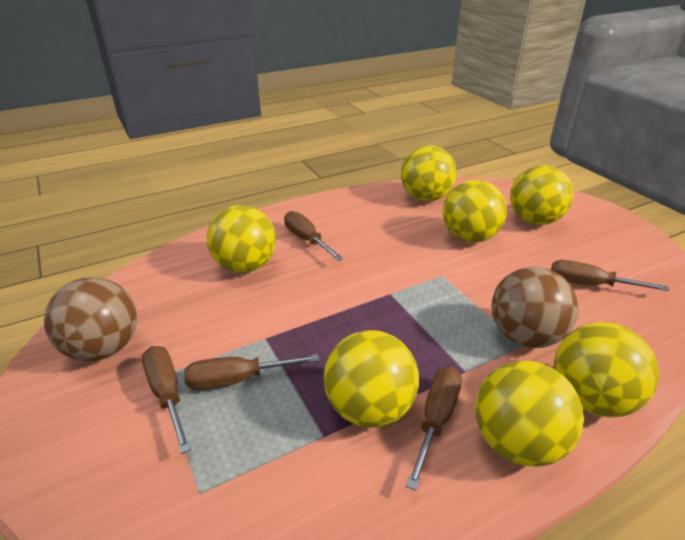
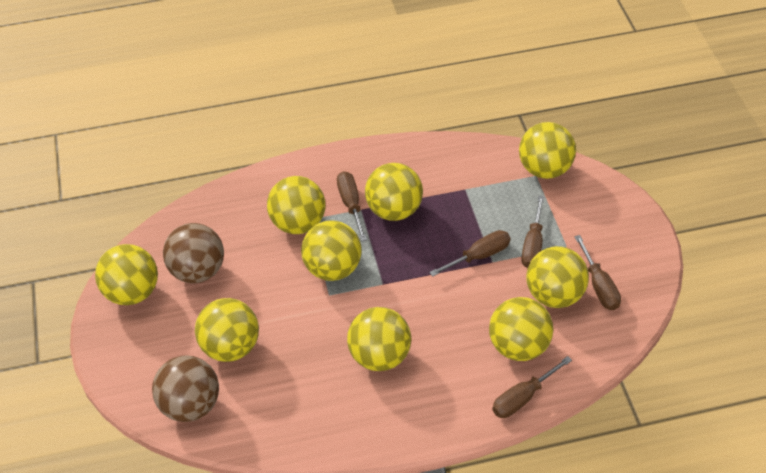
yellow ball: 7 -> 9

